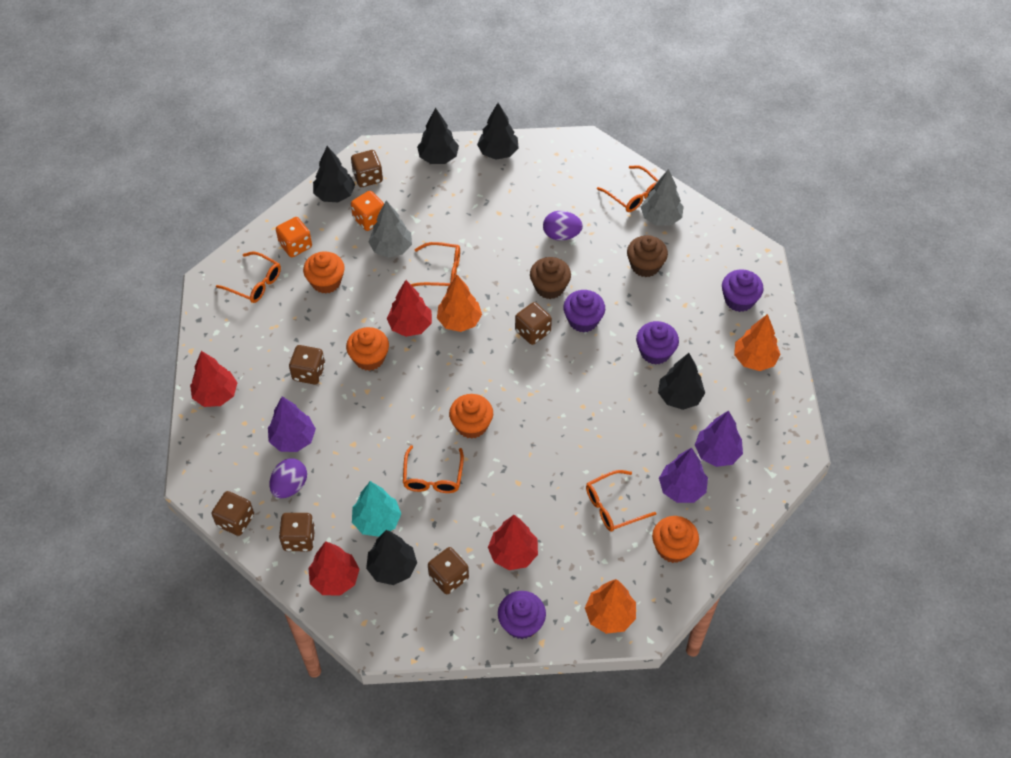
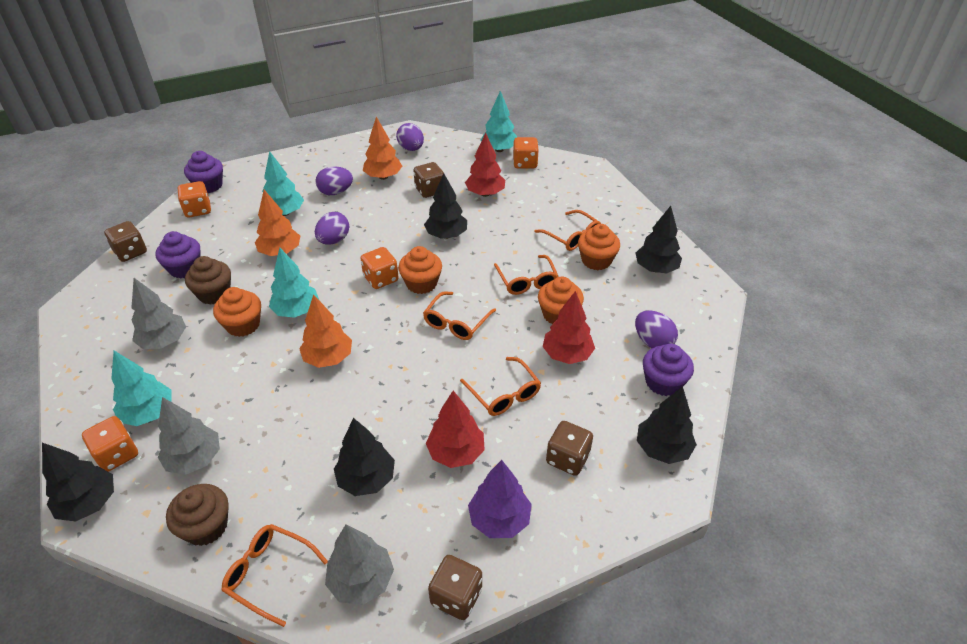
brown dice: 6 -> 4
grey tree: 2 -> 3
orange dice: 2 -> 4
purple cupcake: 4 -> 3
purple egg: 2 -> 4
purple tree: 3 -> 1
red tree: 4 -> 3
turquoise tree: 1 -> 4

